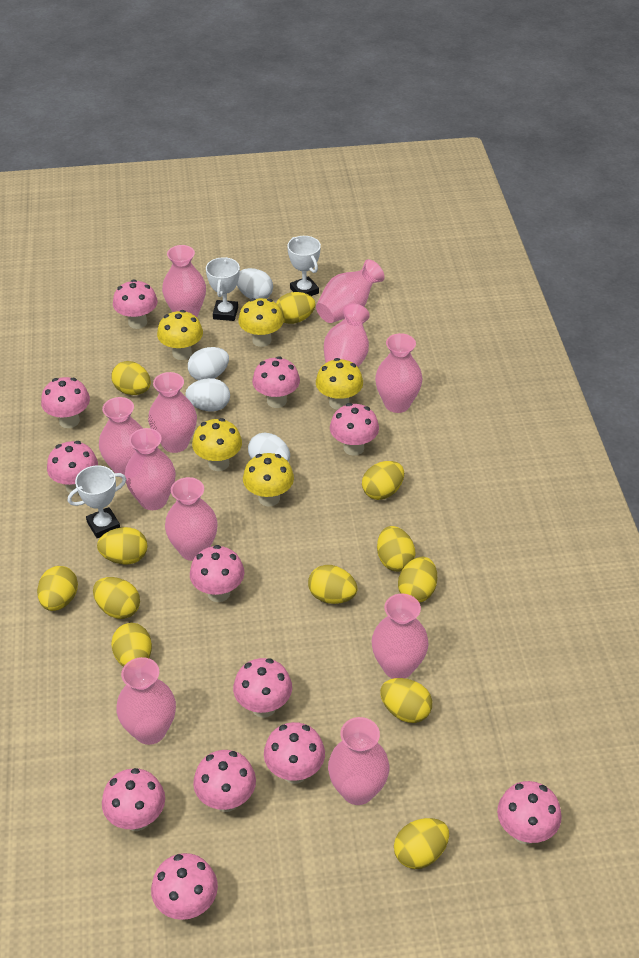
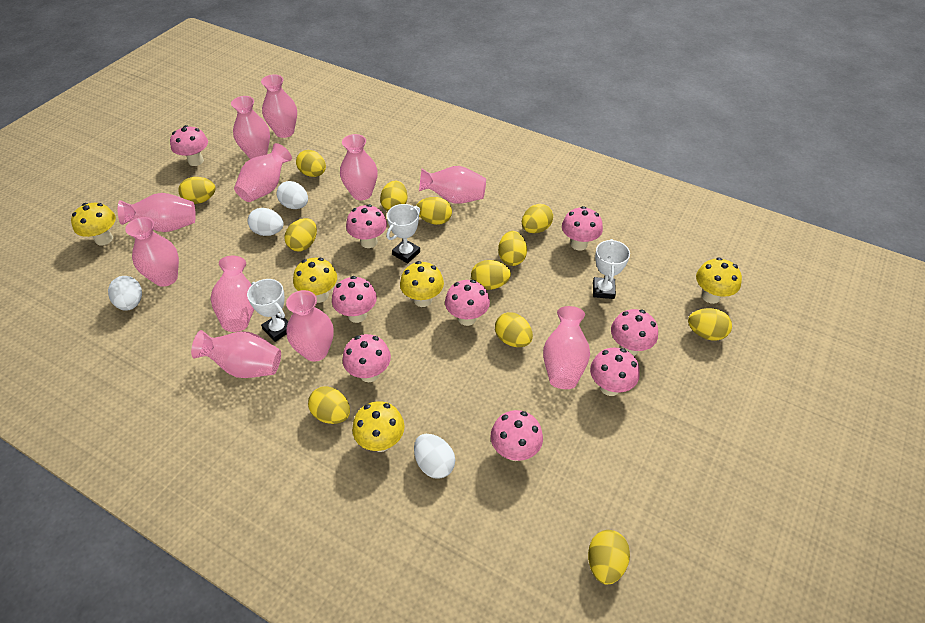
pink mushroom: 12 -> 9

